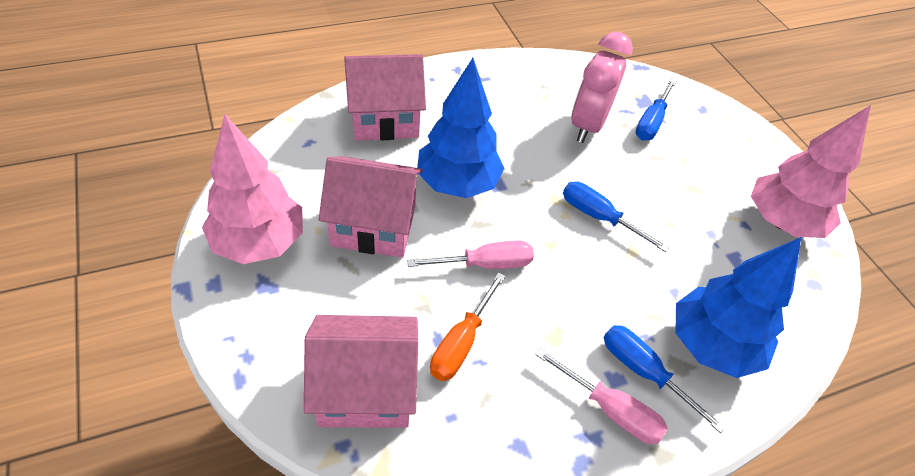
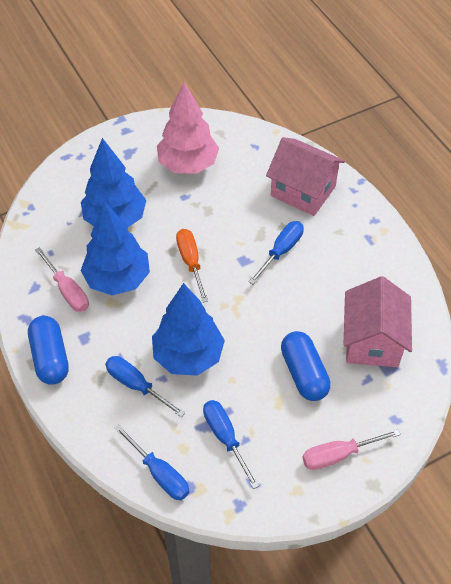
blue capsule: 0 -> 2
blue screwdriver: 3 -> 4
blue tree: 2 -> 3
pink clock: 1 -> 0
pink house: 3 -> 2
pink tree: 2 -> 1

